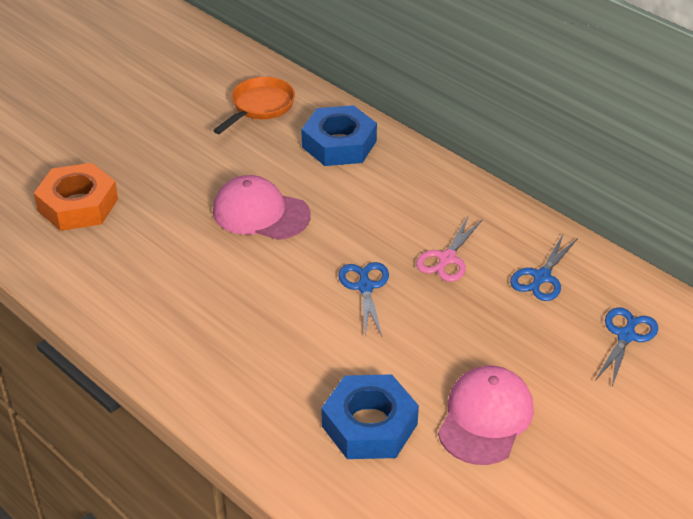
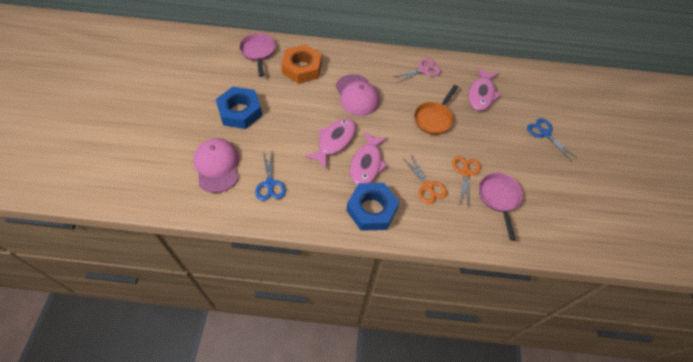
blue scissors: 3 -> 2
orange scissors: 0 -> 2
pink fish: 0 -> 3
pink pan: 0 -> 2

